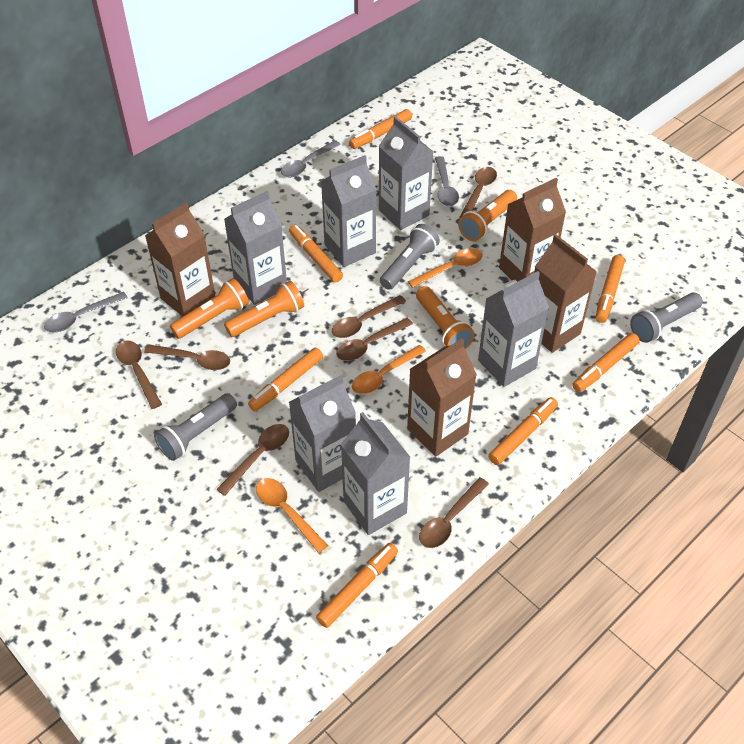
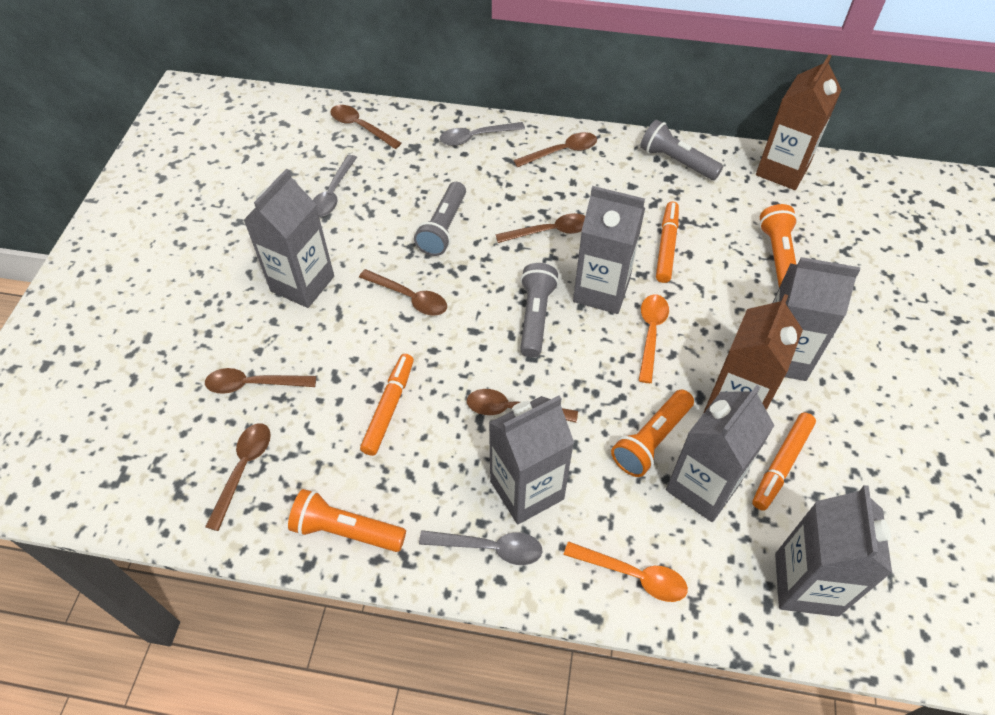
brown carton: 4 -> 2
orange flashlight: 4 -> 3
orange marker: 7 -> 3
orange spoon: 3 -> 2

